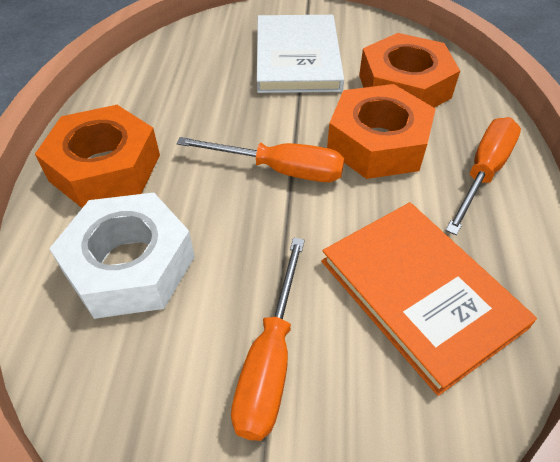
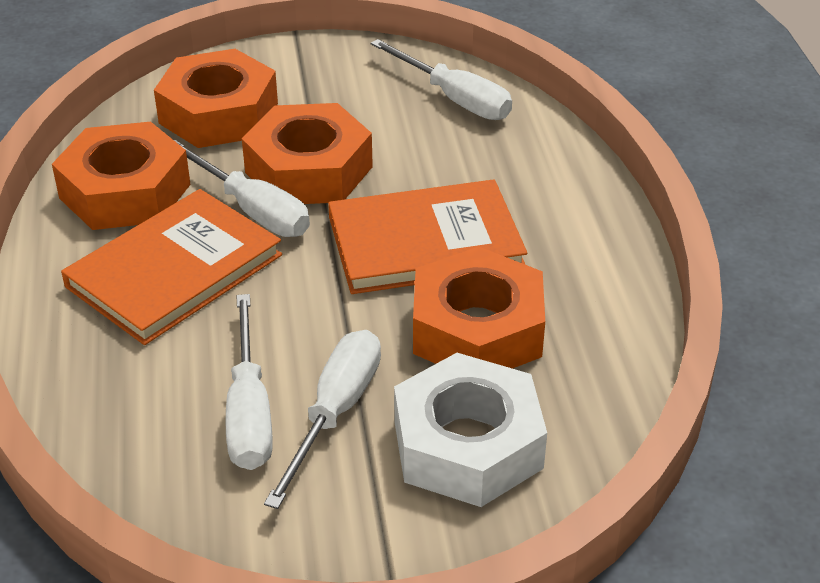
orange book: 1 -> 2
orange nut: 3 -> 4
orange screwdriver: 3 -> 0
white book: 1 -> 0
white screwdriver: 0 -> 4

